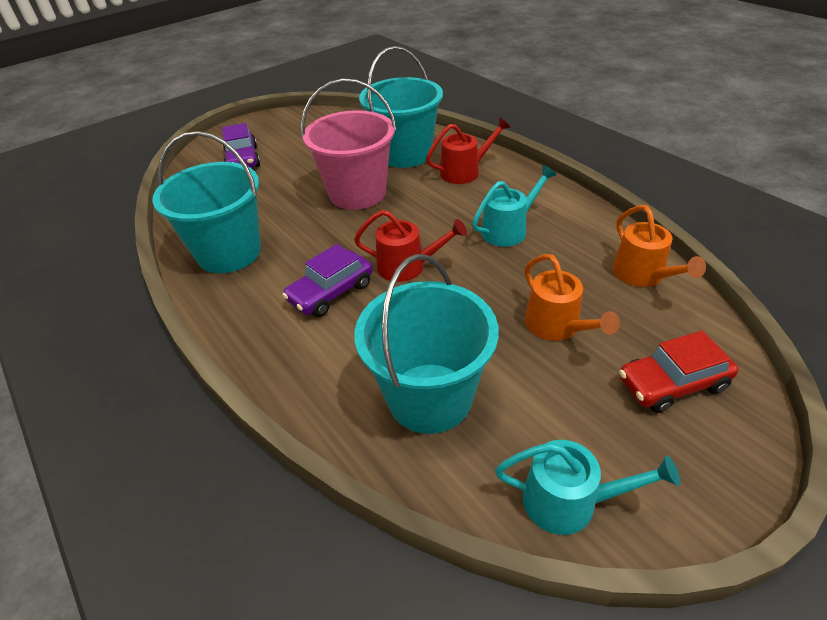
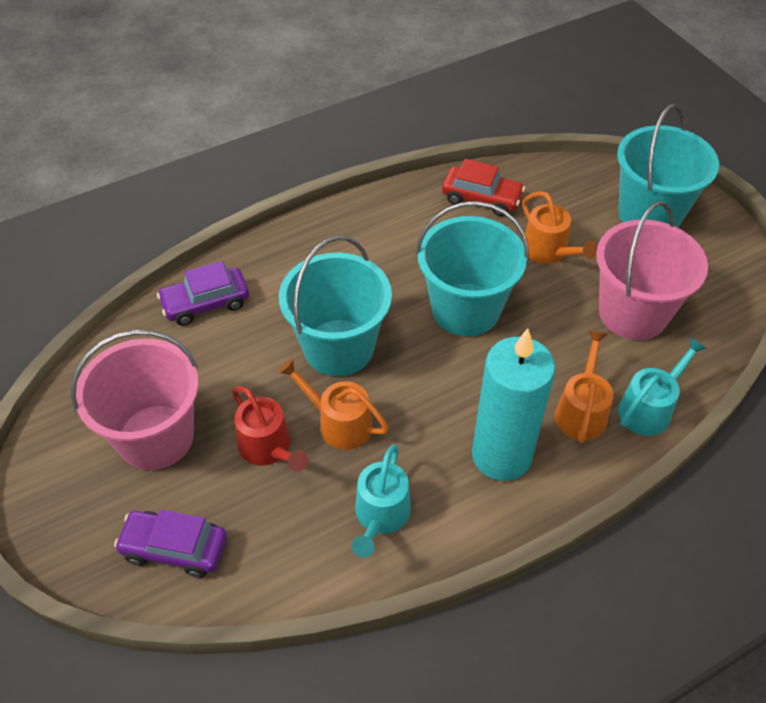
orange watering can: 2 -> 3
pink bucket: 1 -> 2
red watering can: 2 -> 1
turquoise candle: 0 -> 1

